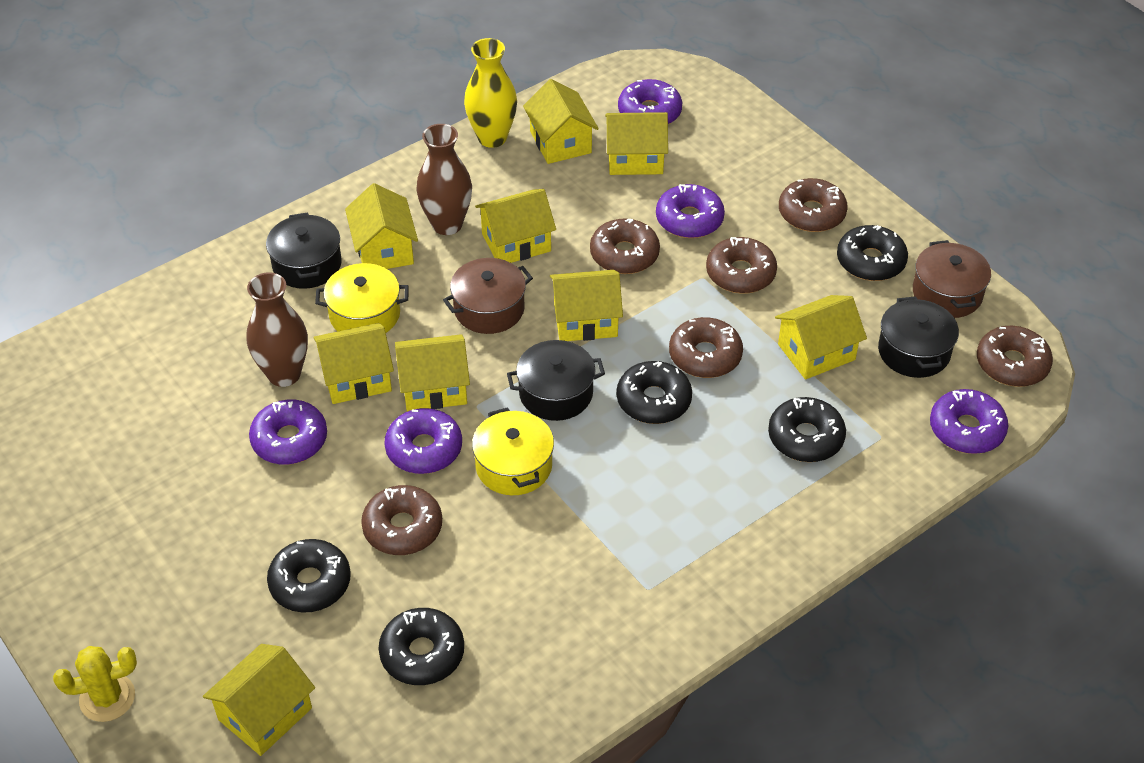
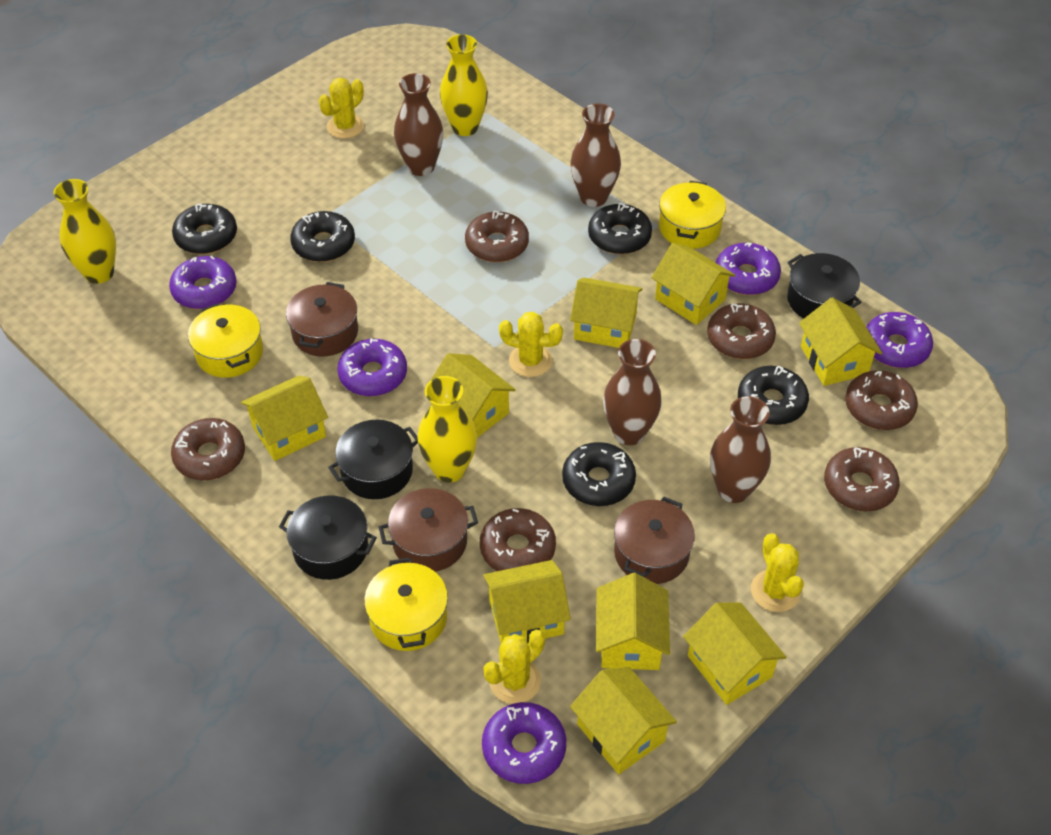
brown pot: 2 -> 3
brown vase: 2 -> 4
yellow cactus: 1 -> 4
yellow pot: 2 -> 3
yellow vase: 1 -> 3

